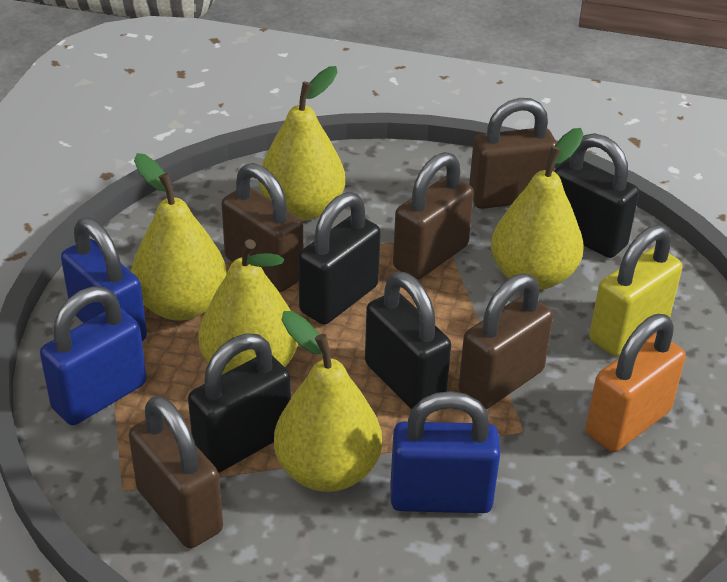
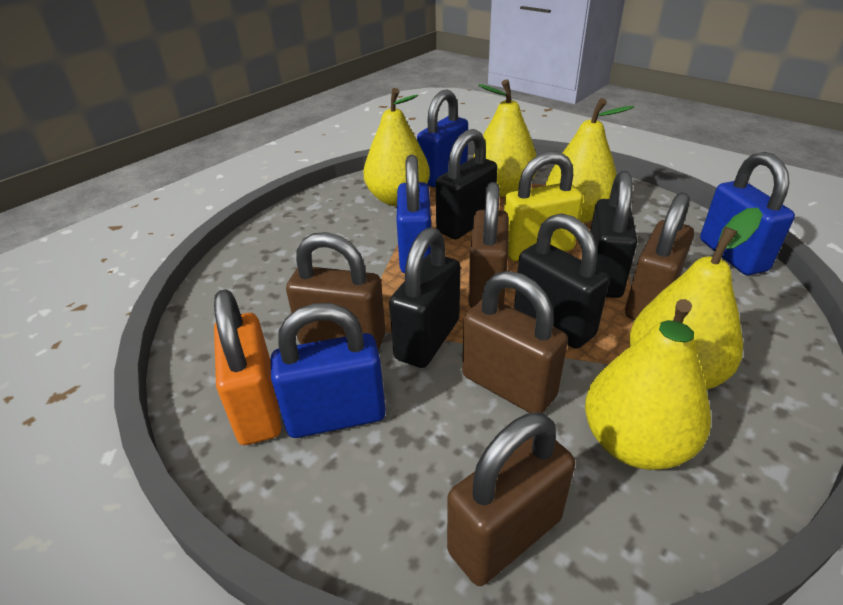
blue padlock: 3 -> 4

